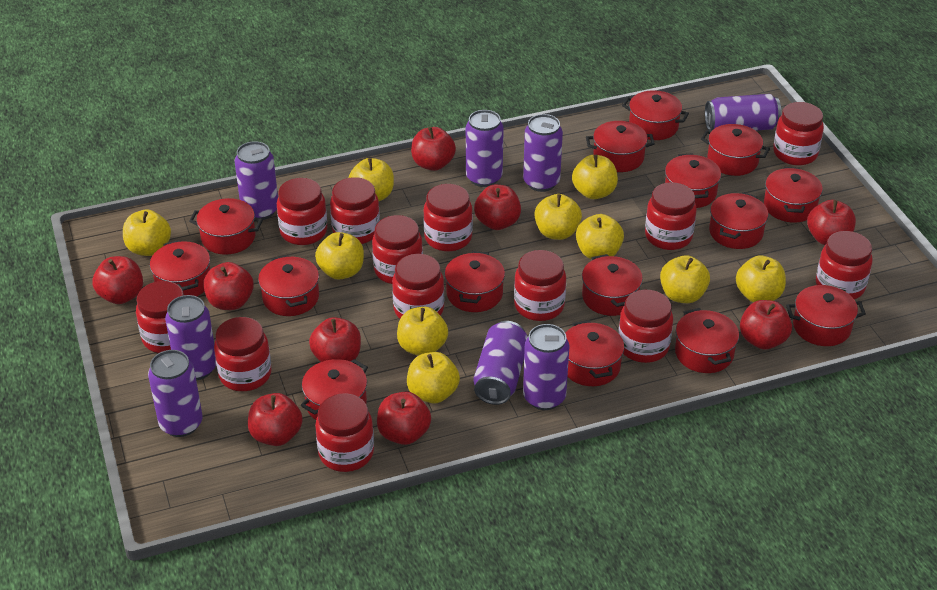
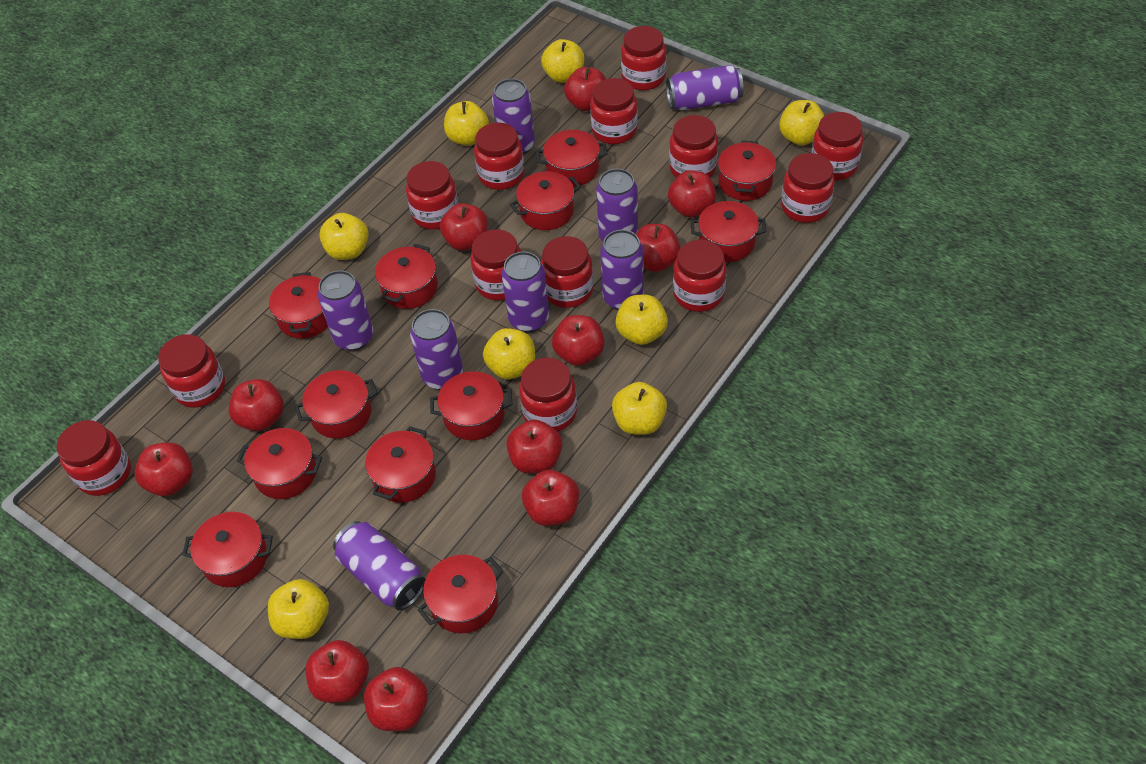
red apple: 9 -> 11
red pot: 15 -> 12
yellow apple: 10 -> 8

